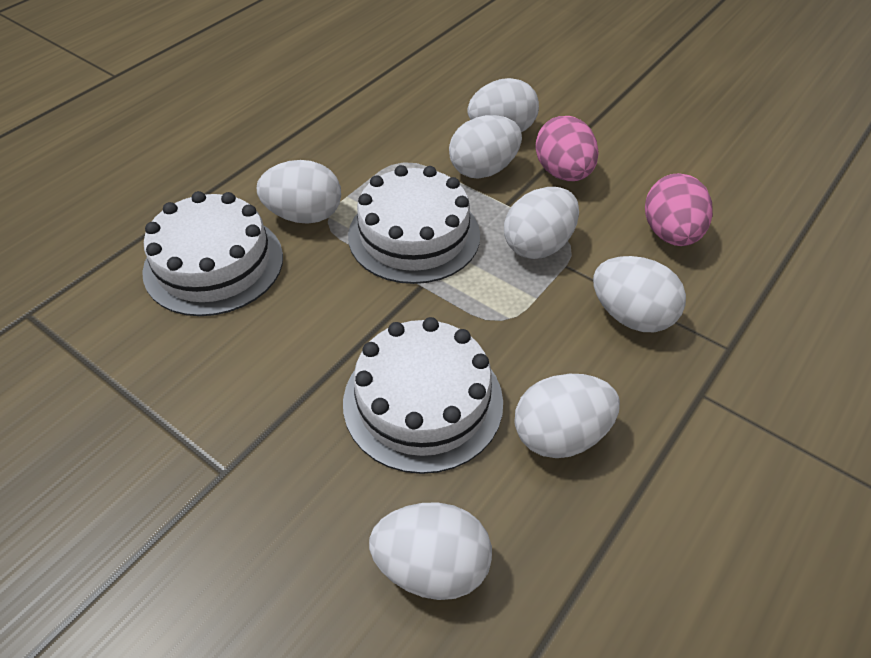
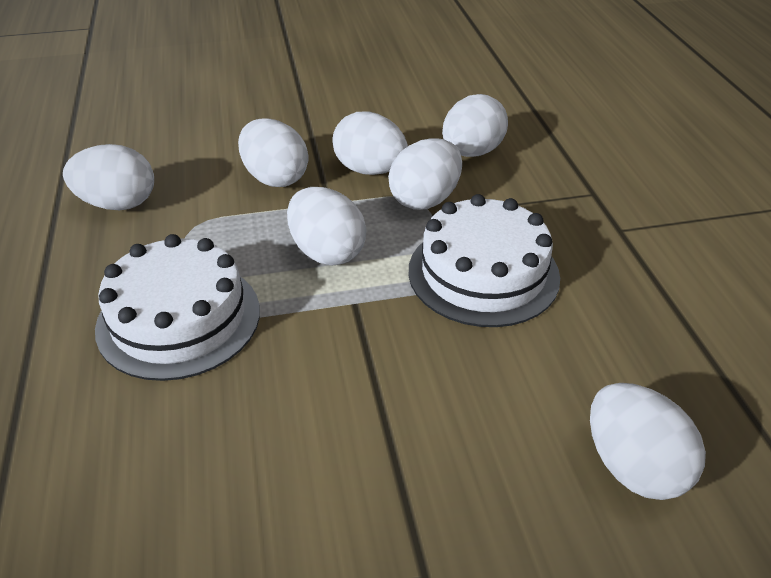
pink egg: 2 -> 0
white cake: 3 -> 2

